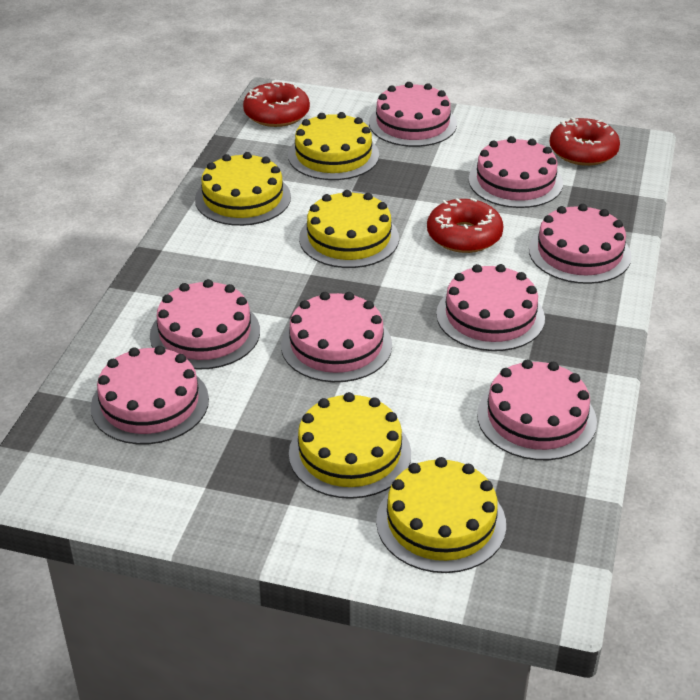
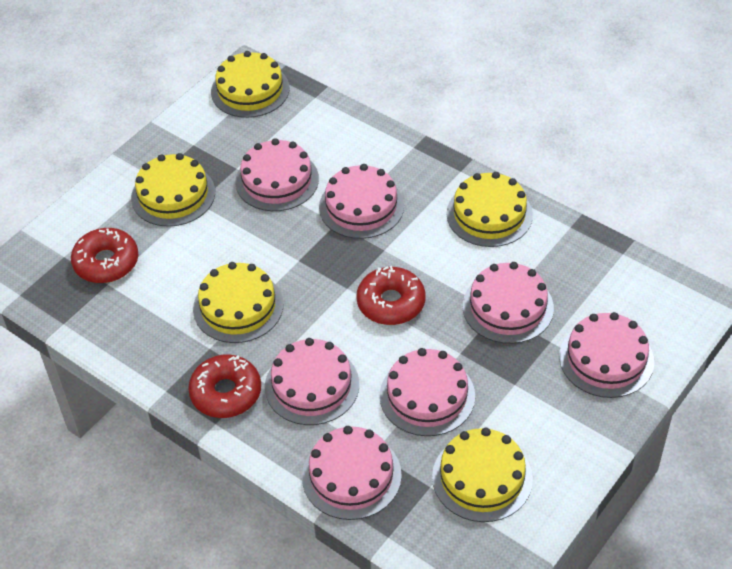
pink cake: 8 -> 7

